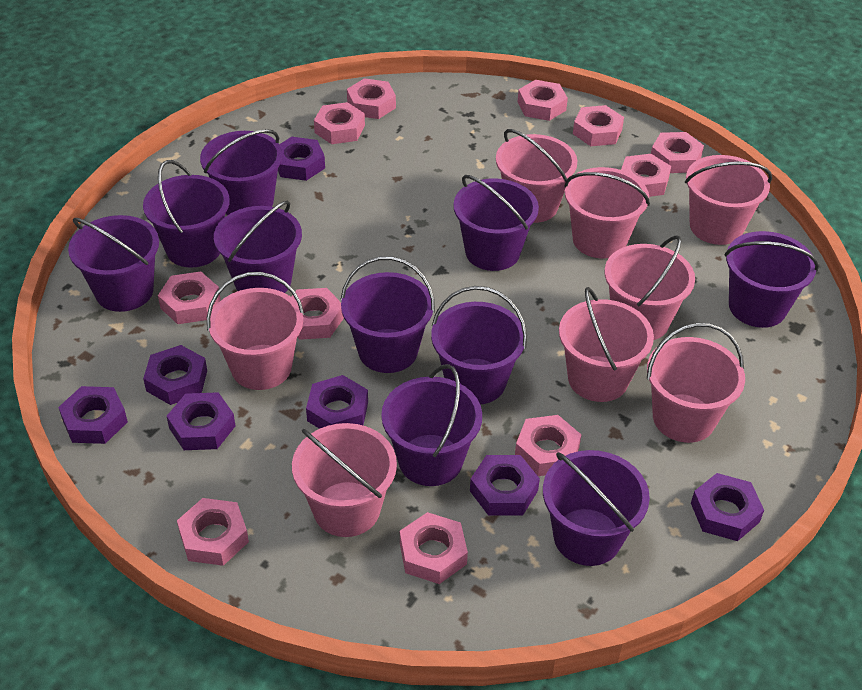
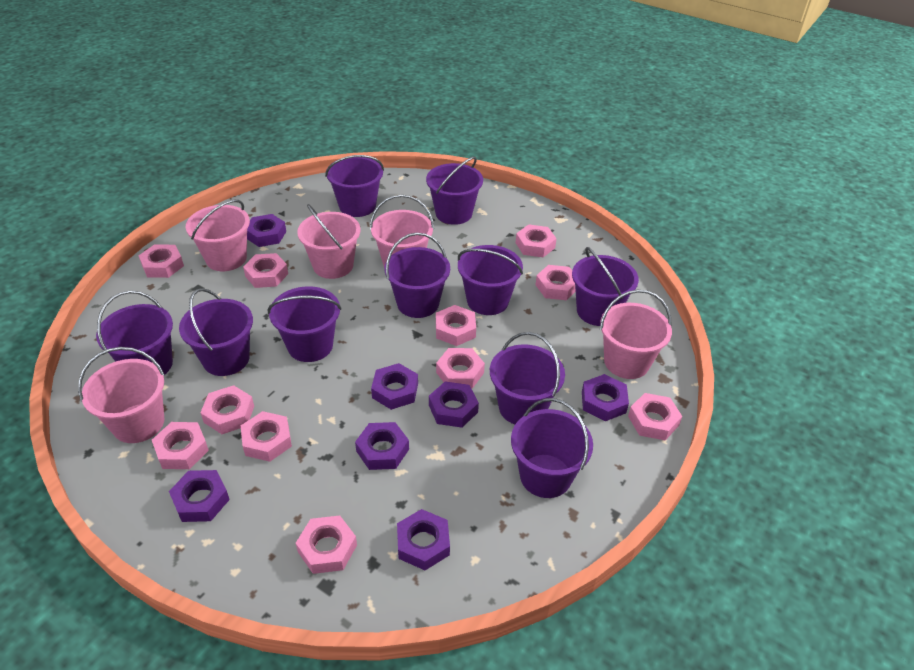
pink bucket: 8 -> 5

